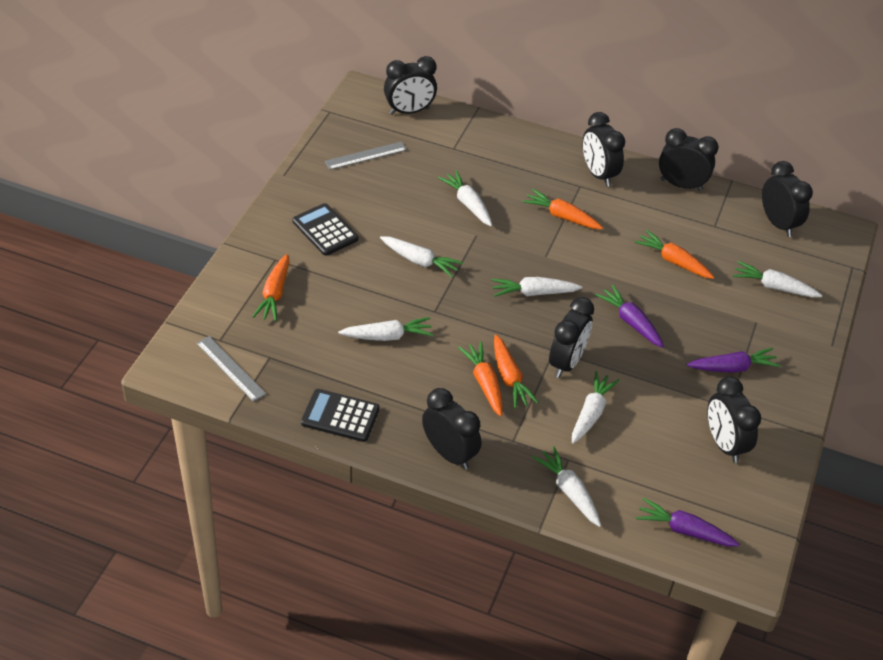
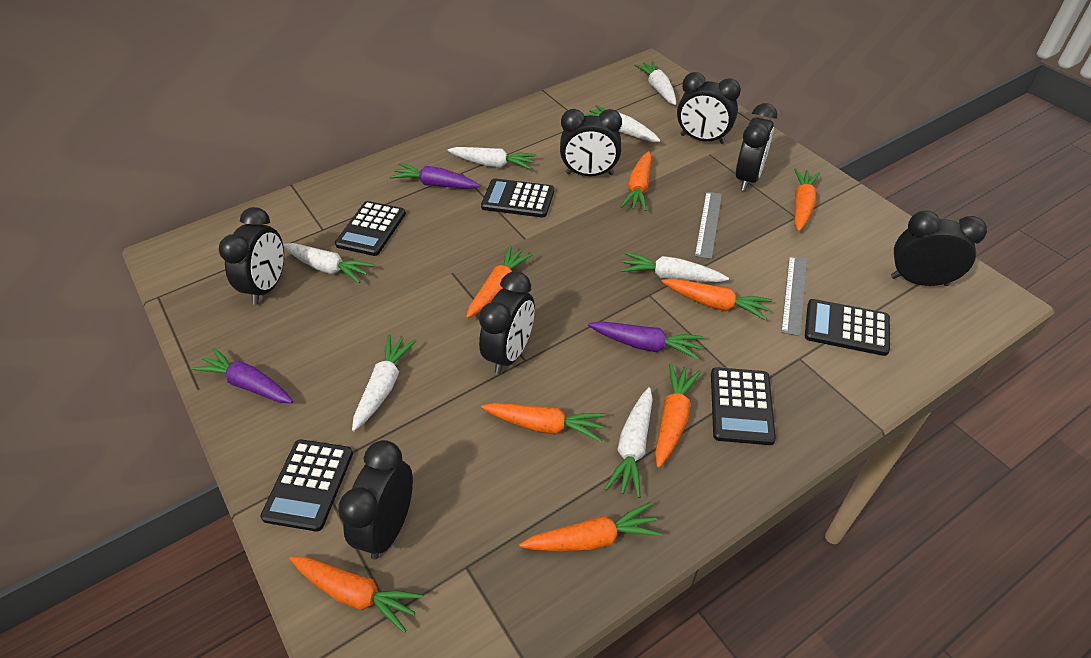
black calculator: 2 -> 5
orange carrot: 5 -> 8

